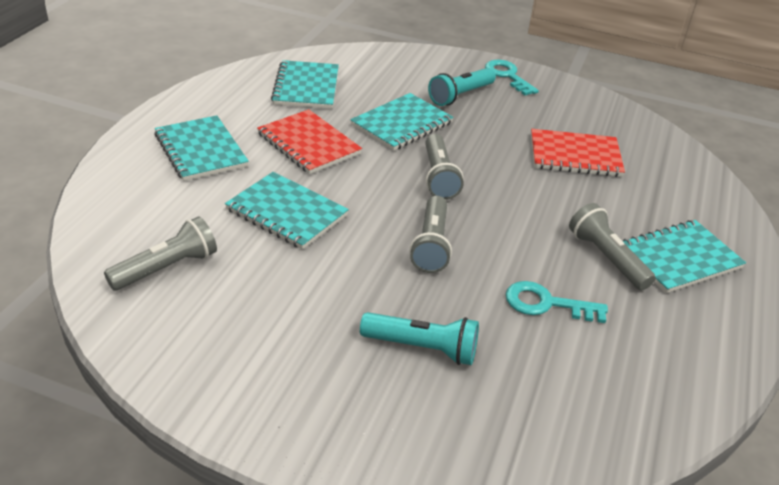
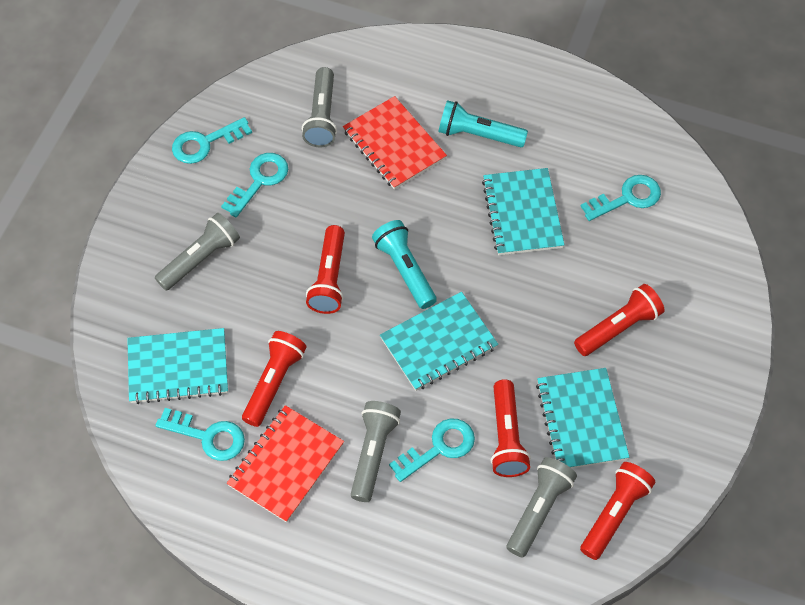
red flashlight: 0 -> 5
turquoise key: 2 -> 5
turquoise notebook: 5 -> 4

